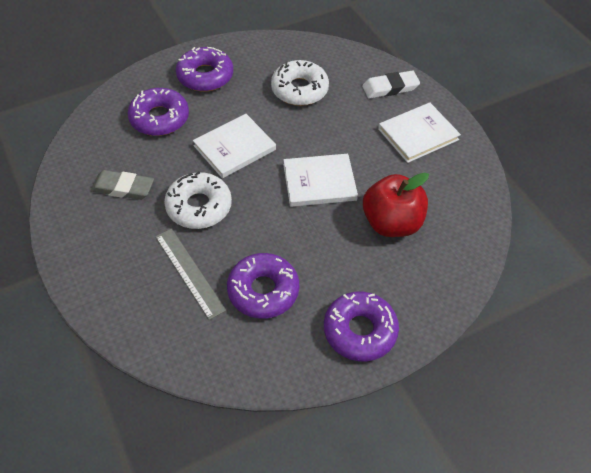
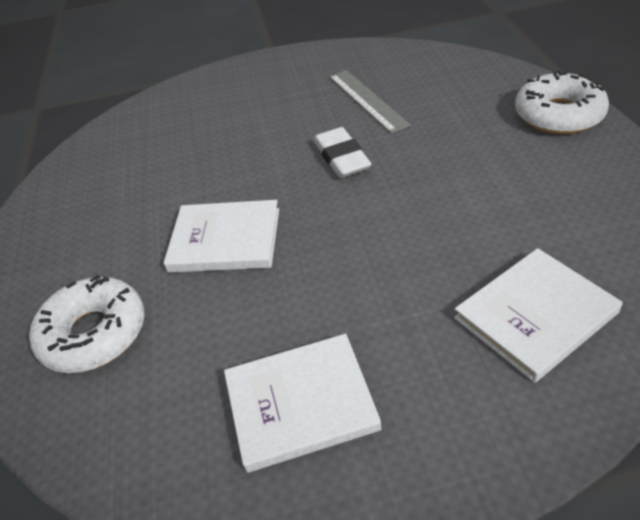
grey eraser: 1 -> 0
purple donut: 4 -> 0
red apple: 1 -> 0

